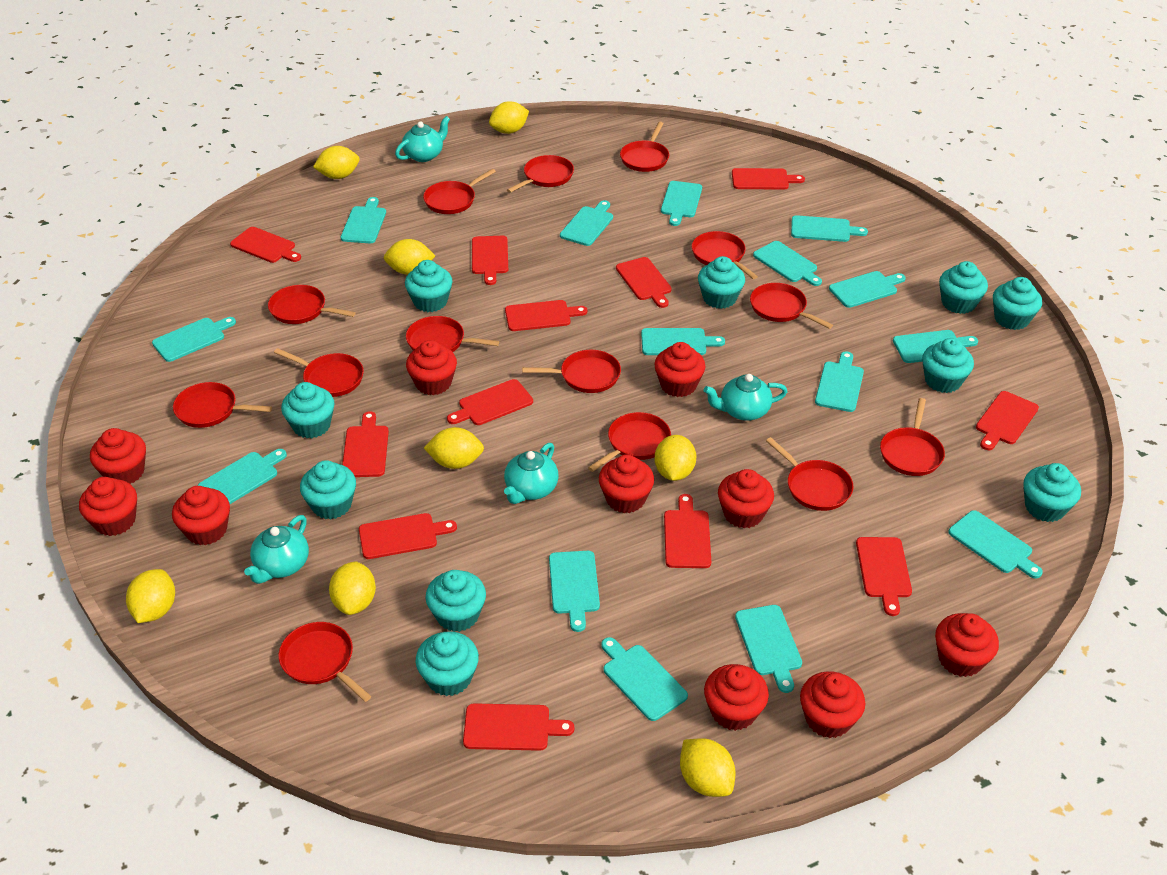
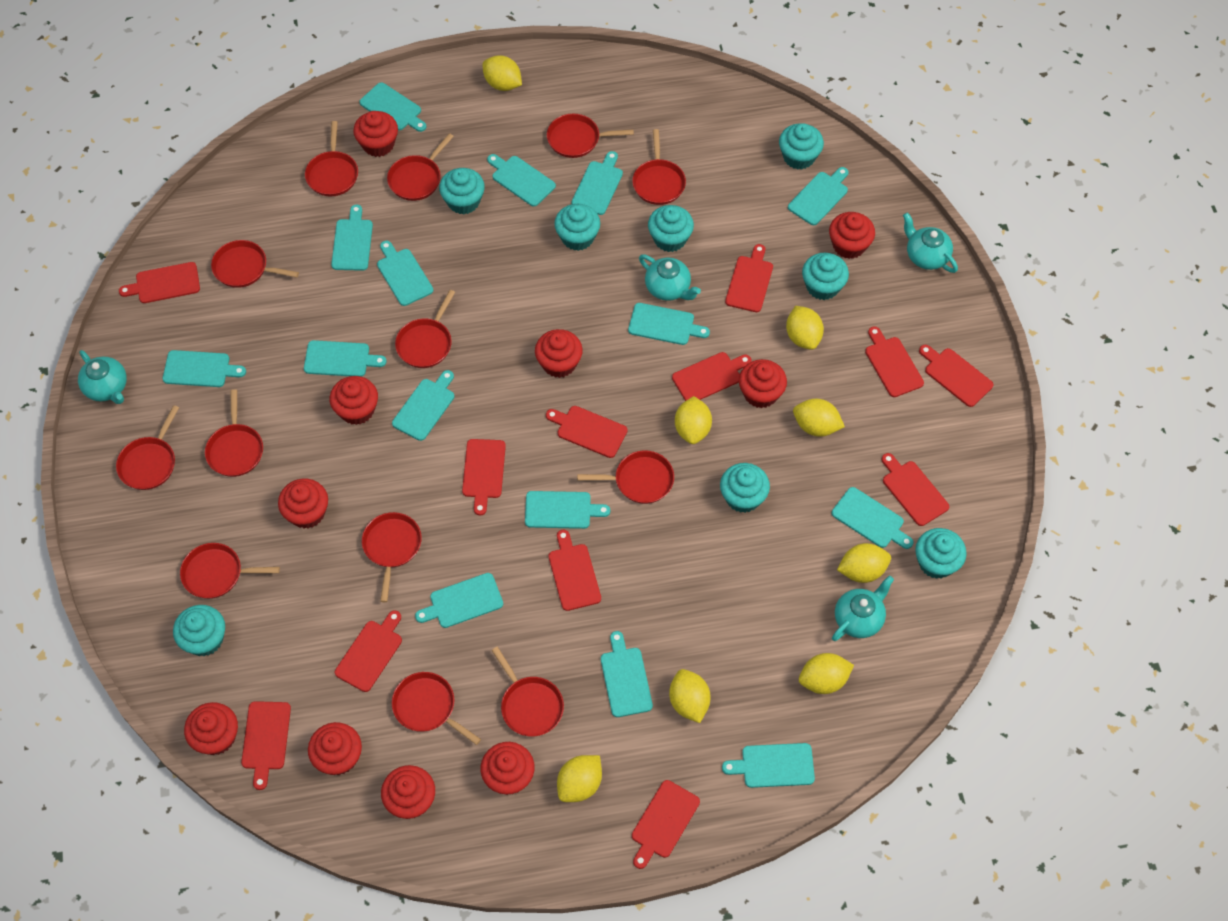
red pan: 14 -> 13
turquoise cupcake: 10 -> 8

